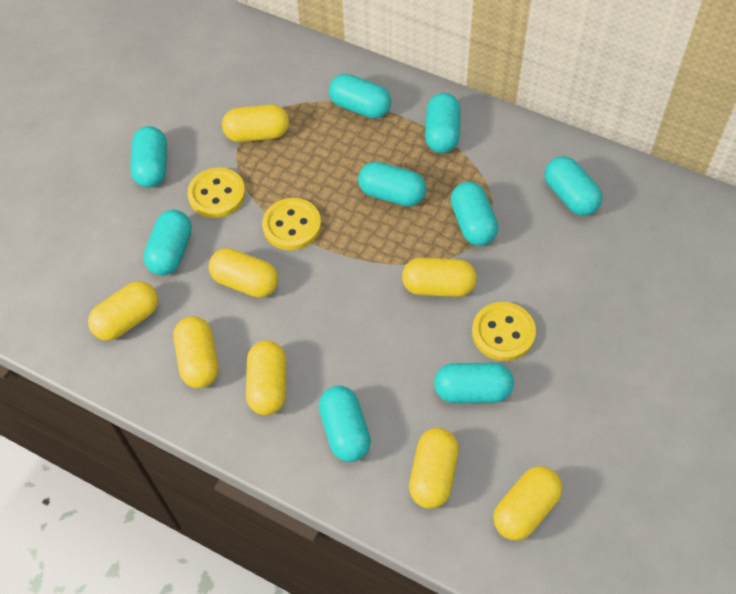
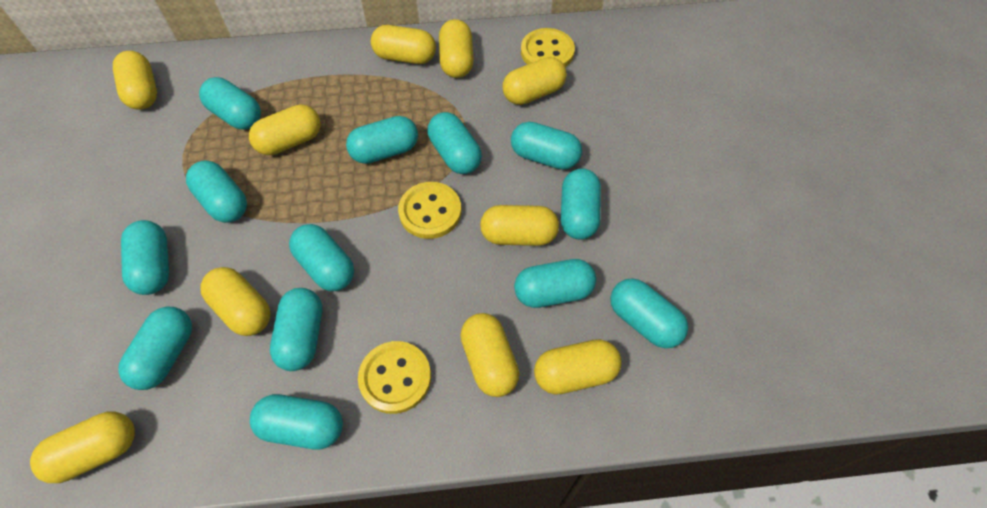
turquoise capsule: 9 -> 13
yellow capsule: 8 -> 10

